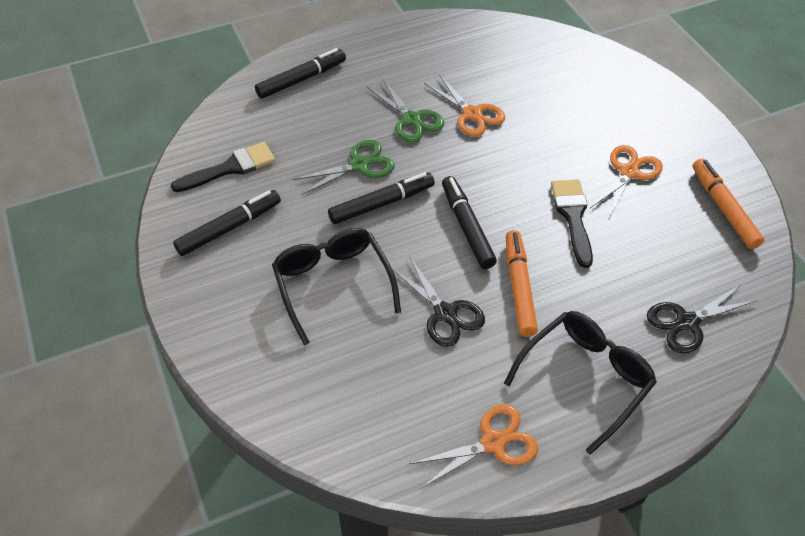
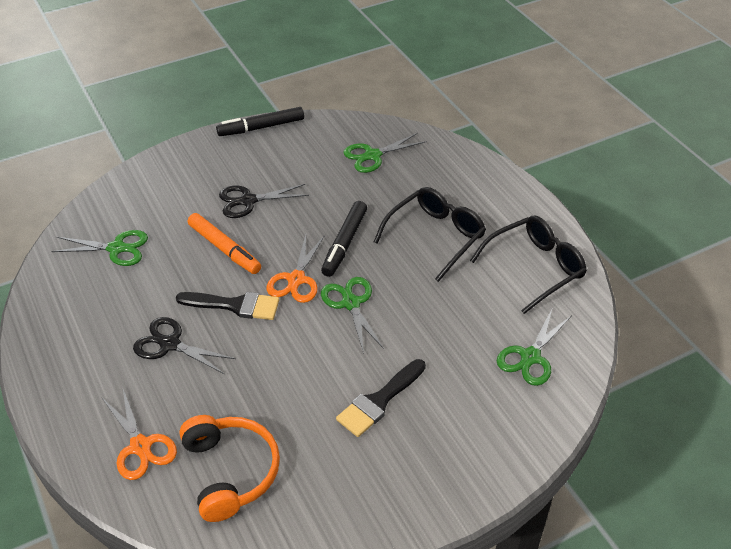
black marker: 4 -> 2
green scissors: 2 -> 4
orange headphones: 0 -> 1
orange marker: 2 -> 1
orange scissors: 3 -> 2

